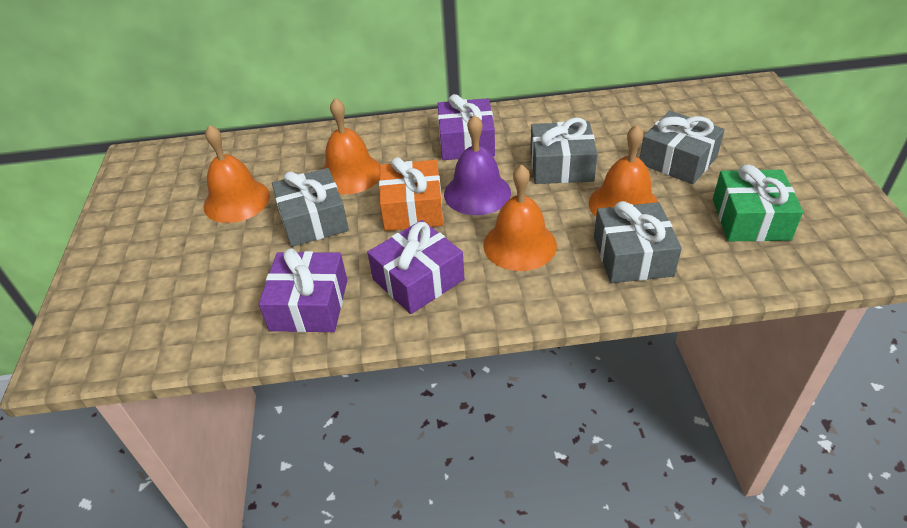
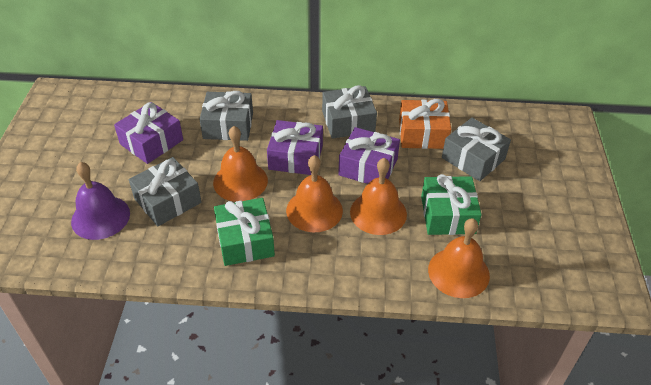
green gift: 1 -> 2

